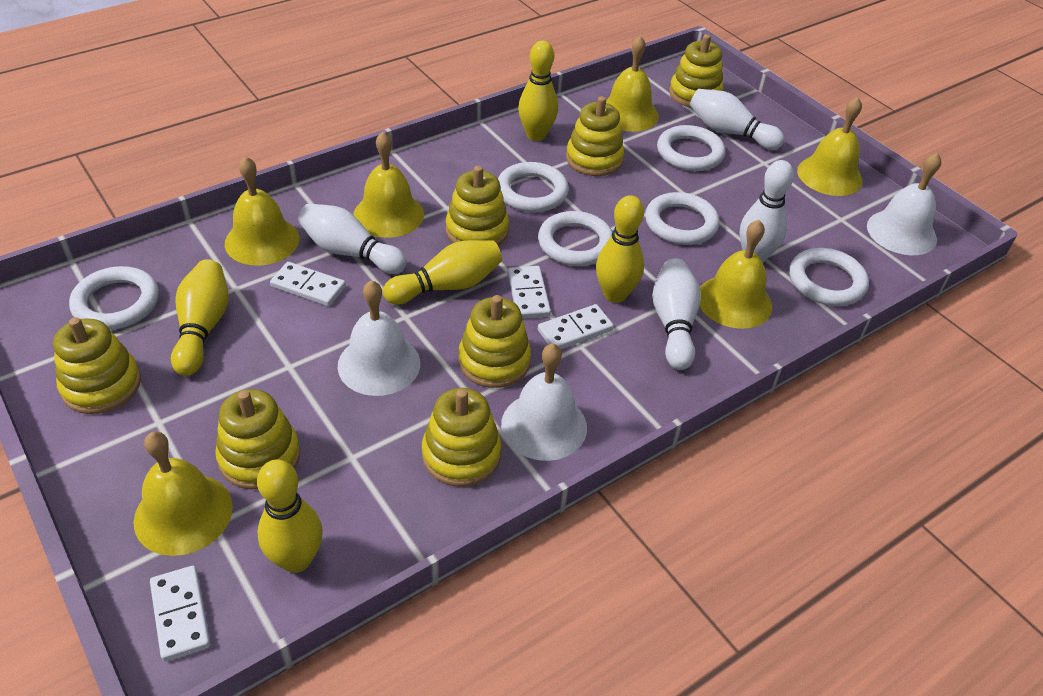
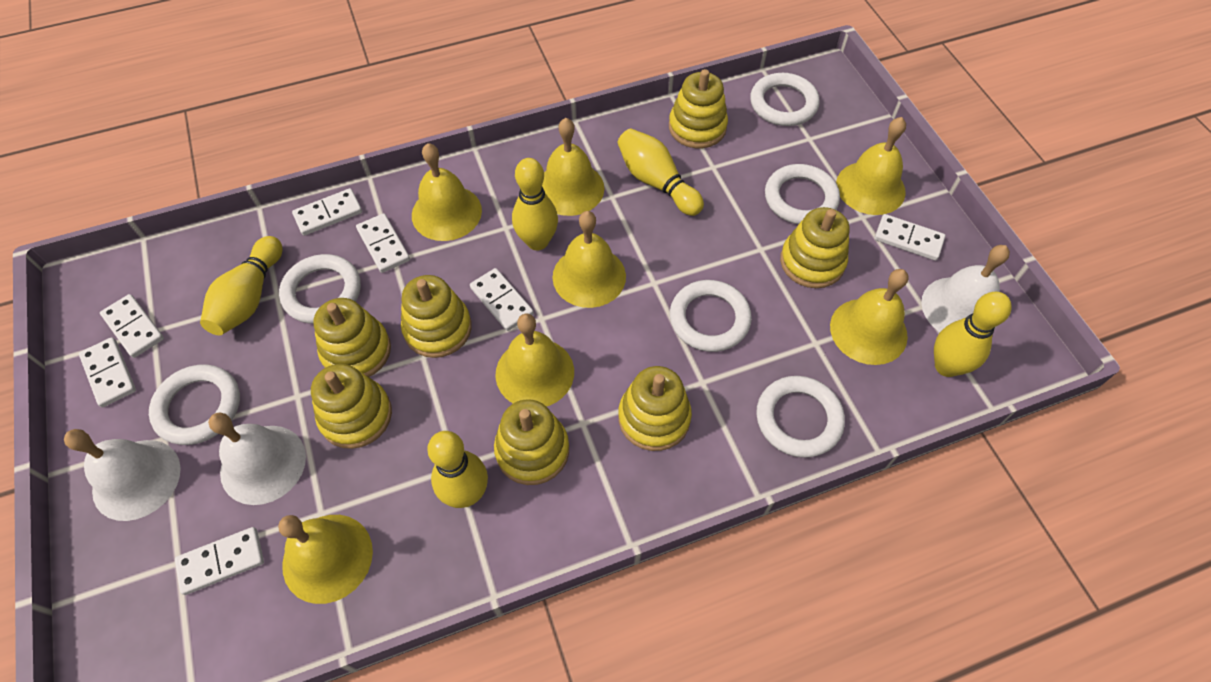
white bowling pin: 4 -> 0
white domino: 4 -> 7
yellow bell: 6 -> 7

